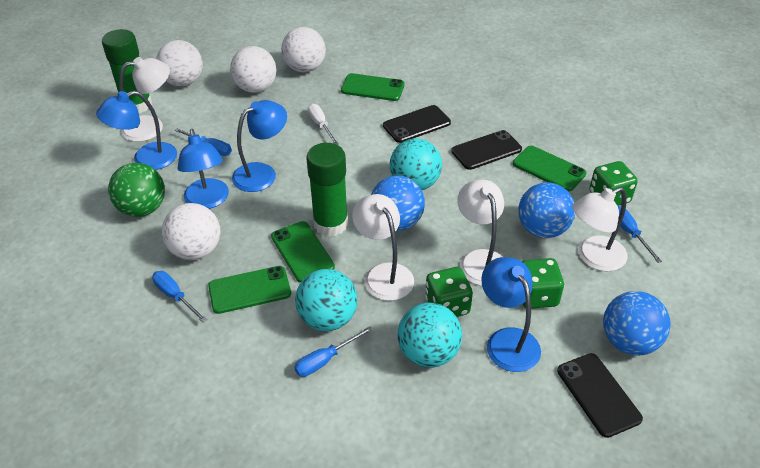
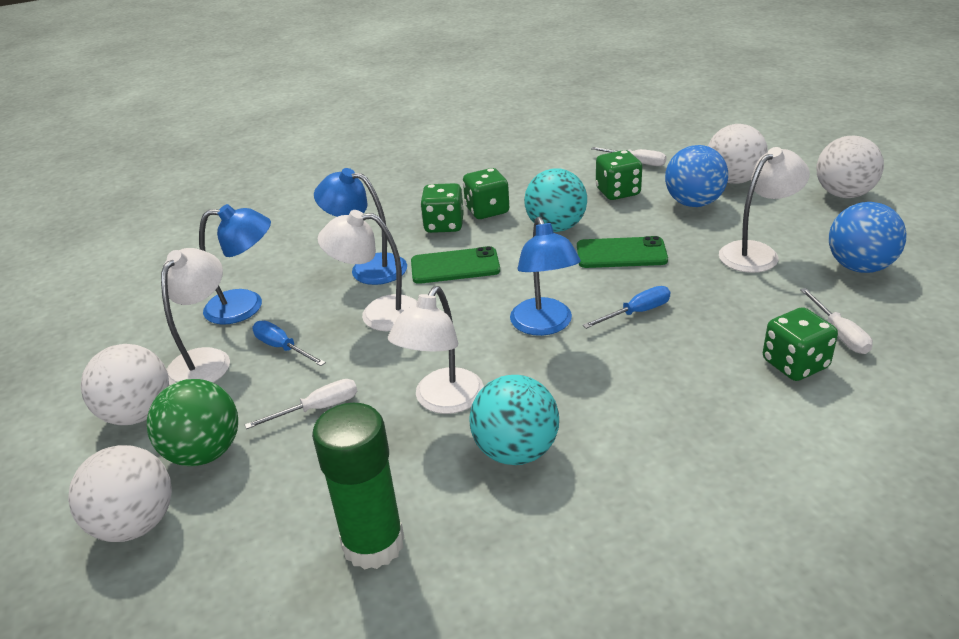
black phone: 3 -> 0
blue ball: 3 -> 2
blue lamp: 4 -> 3
blue screwdriver: 4 -> 2
green dice: 3 -> 4
green glue stick: 2 -> 1
green phone: 4 -> 2
turquoise ball: 3 -> 2
white screwdriver: 1 -> 3

